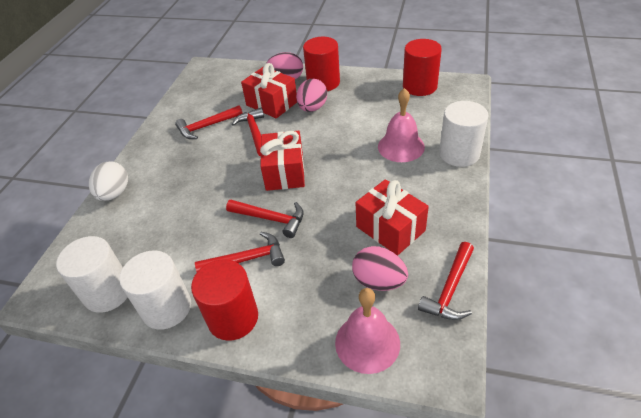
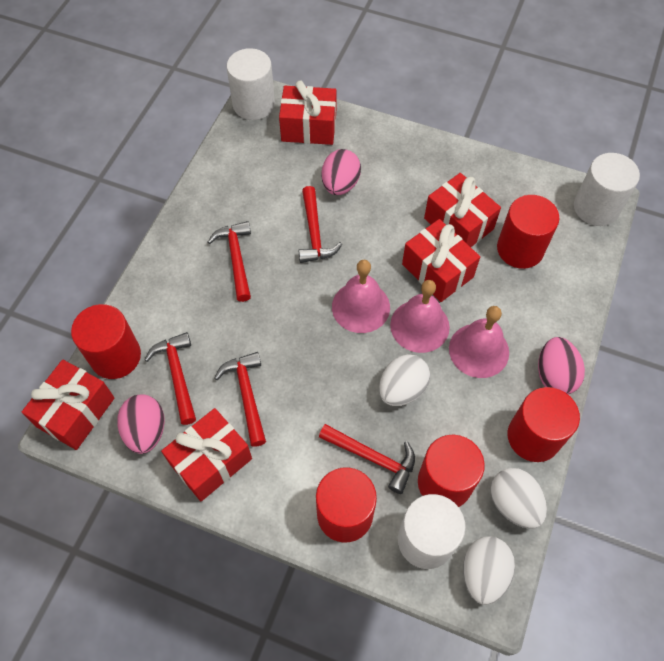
pink bell: 2 -> 3
red cylinder: 3 -> 5
red gift: 3 -> 5
white egg: 1 -> 3

